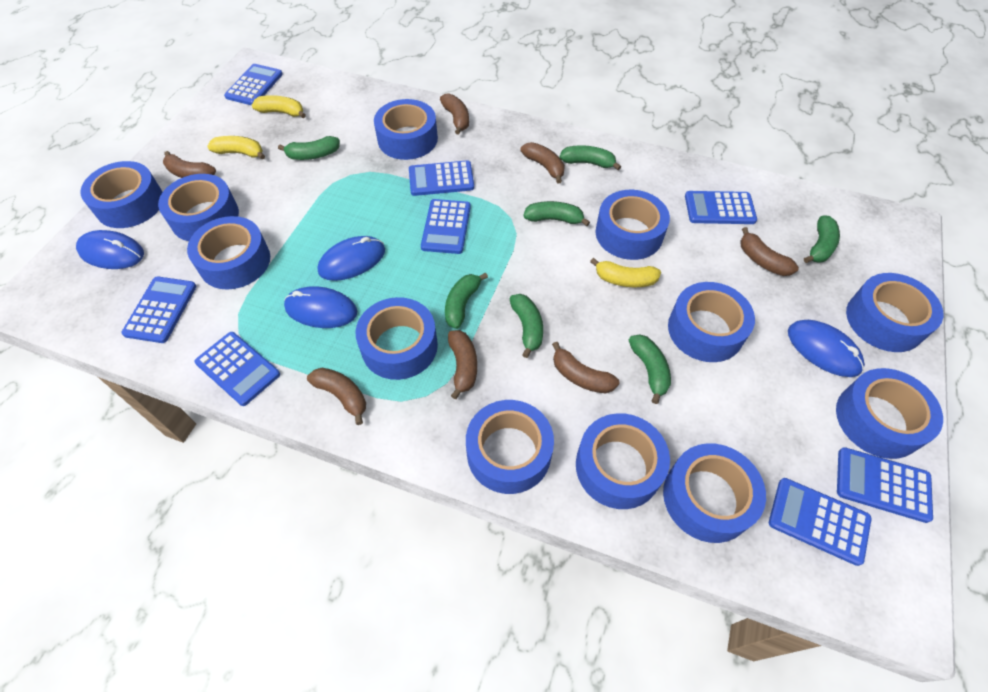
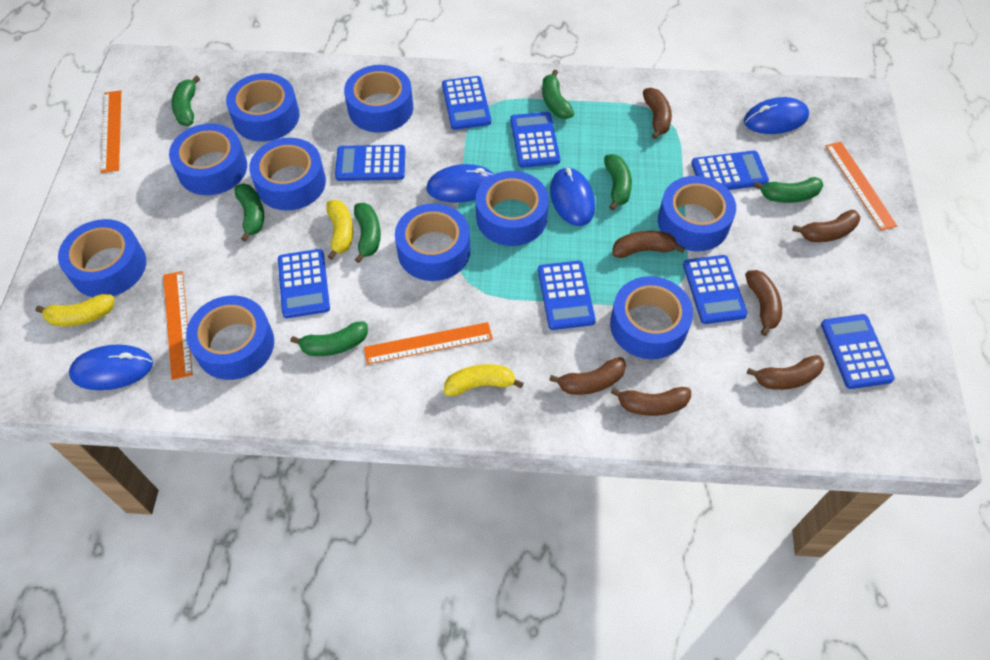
blue tape: 12 -> 10
orange ruler: 0 -> 4

